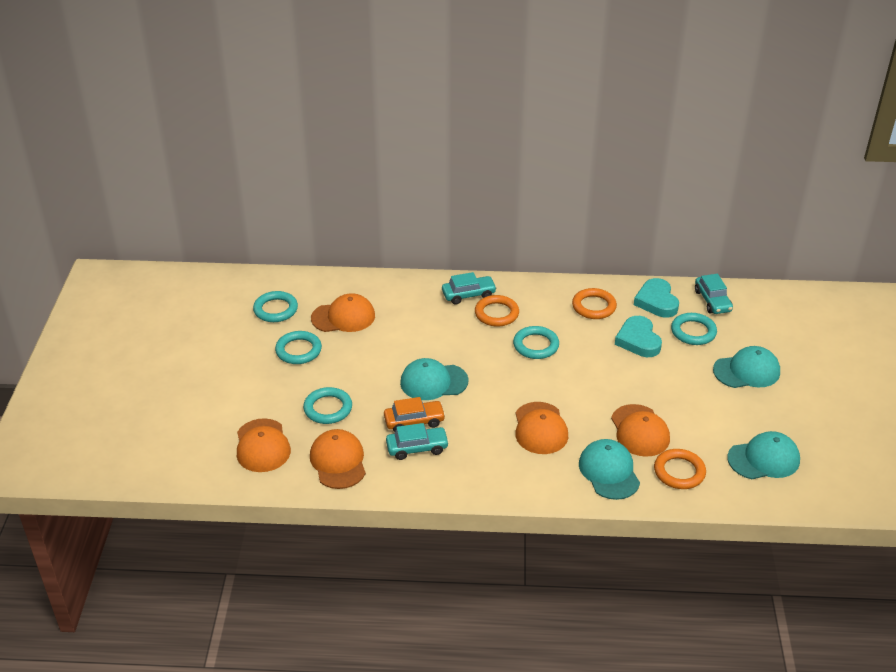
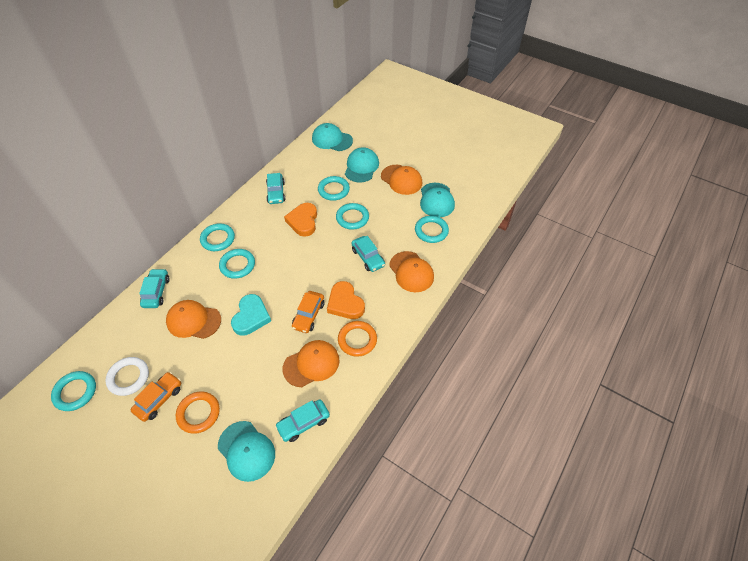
orange cap: 5 -> 4
orange car: 1 -> 2
orange heart: 0 -> 2
orange ring: 3 -> 2
turquoise car: 3 -> 4
turquoise heart: 2 -> 1
turquoise ring: 5 -> 6
white ring: 0 -> 1

